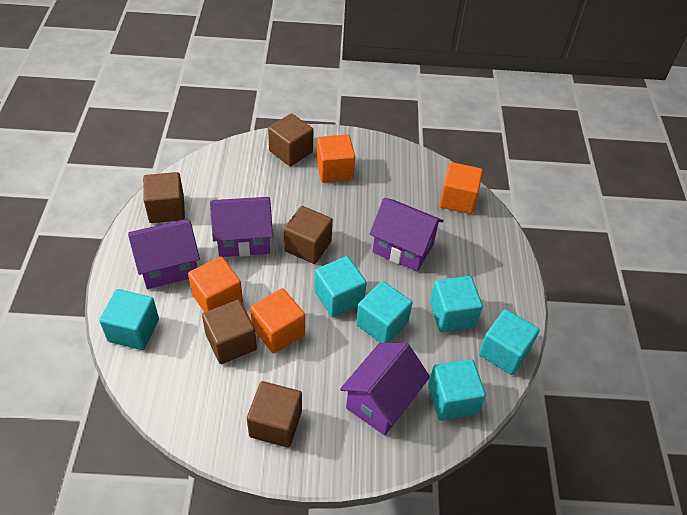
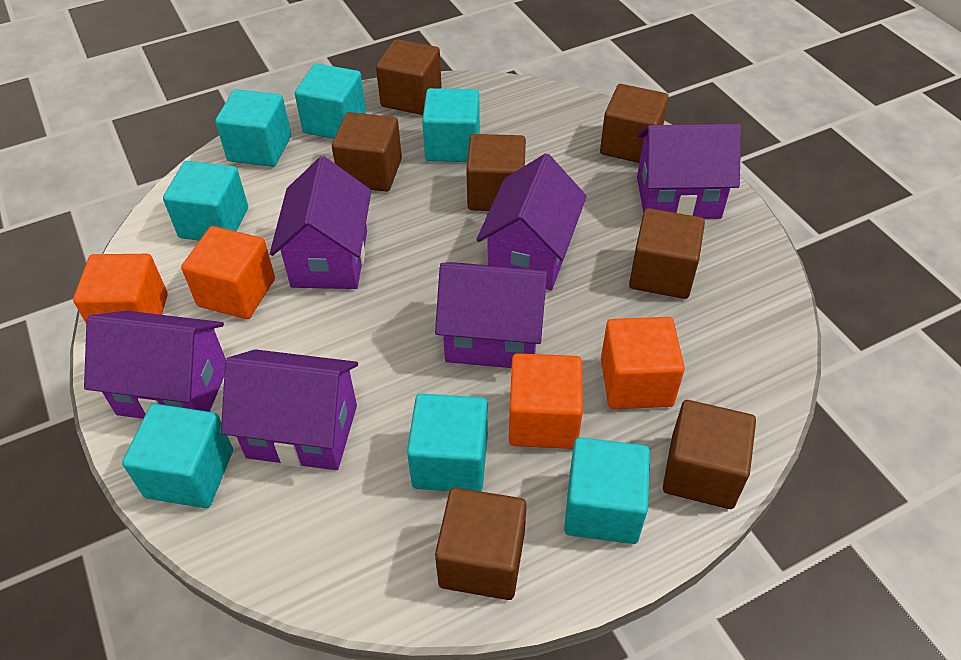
brown cube: 5 -> 7
purple house: 4 -> 6
turquoise cube: 6 -> 7

